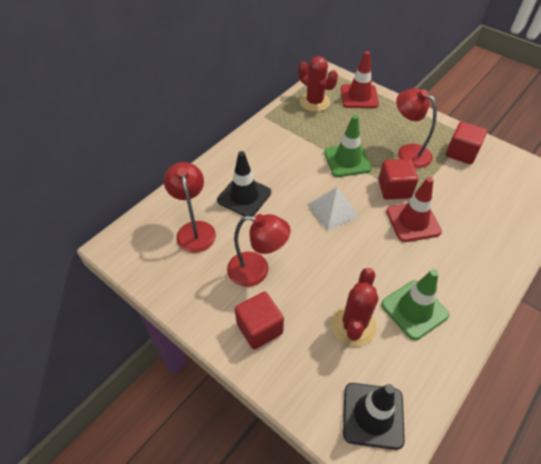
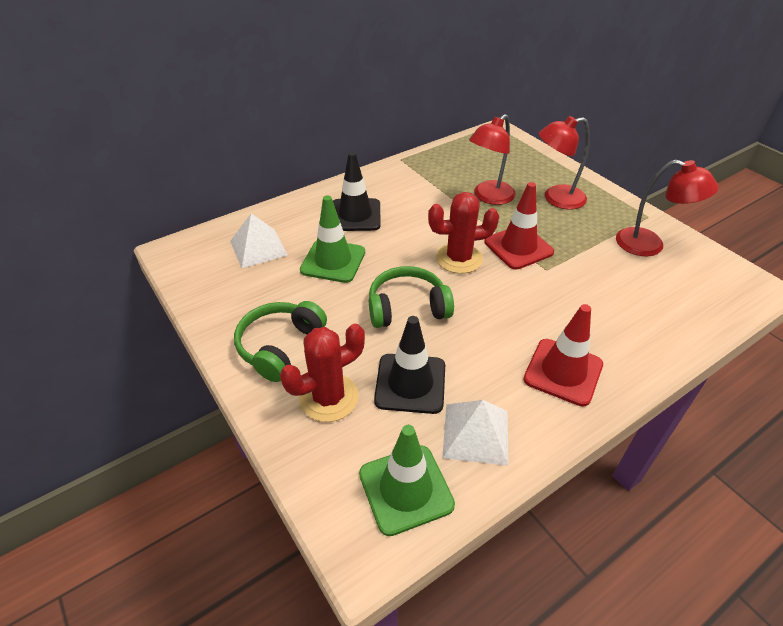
green headphones: 0 -> 2
red cube: 3 -> 0
white pyramid: 1 -> 2

